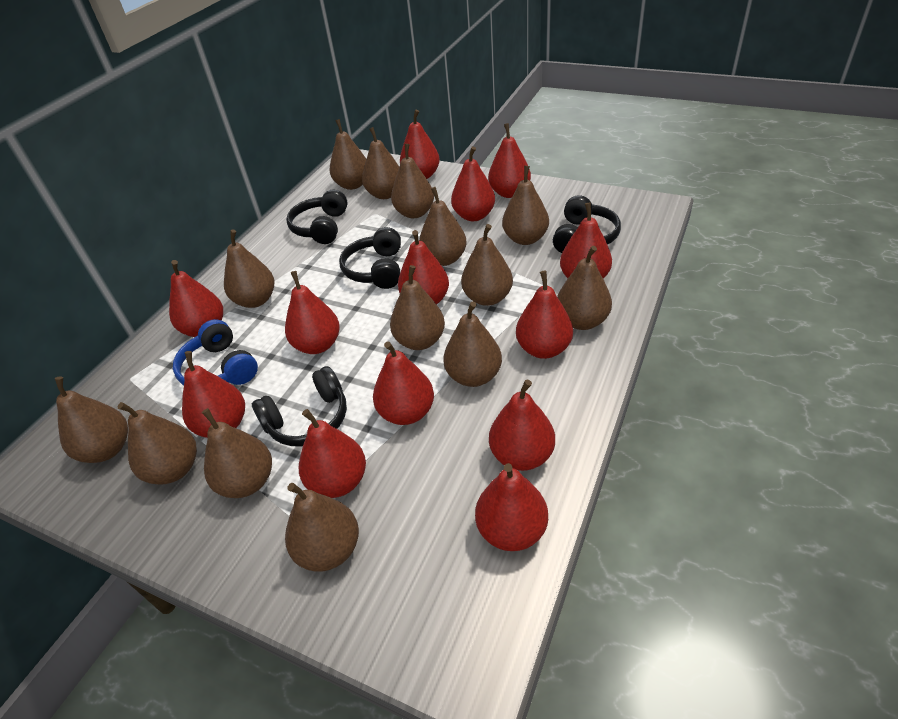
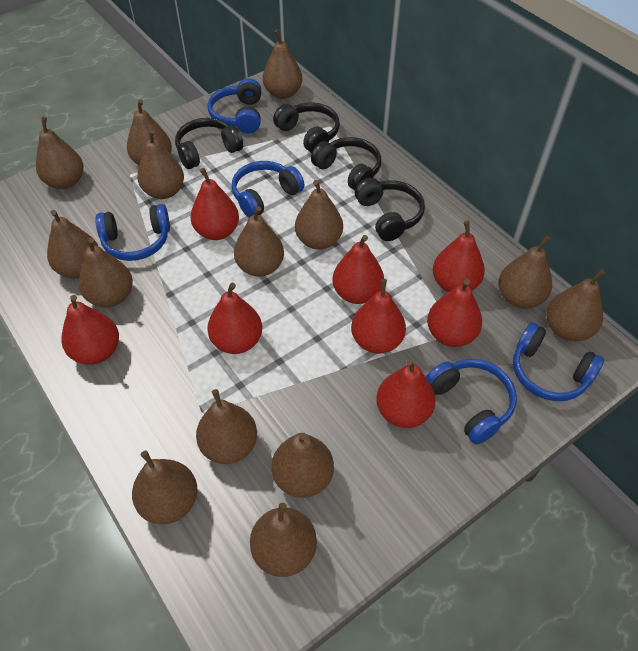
blue headphones: 1 -> 5
red pear: 13 -> 8

